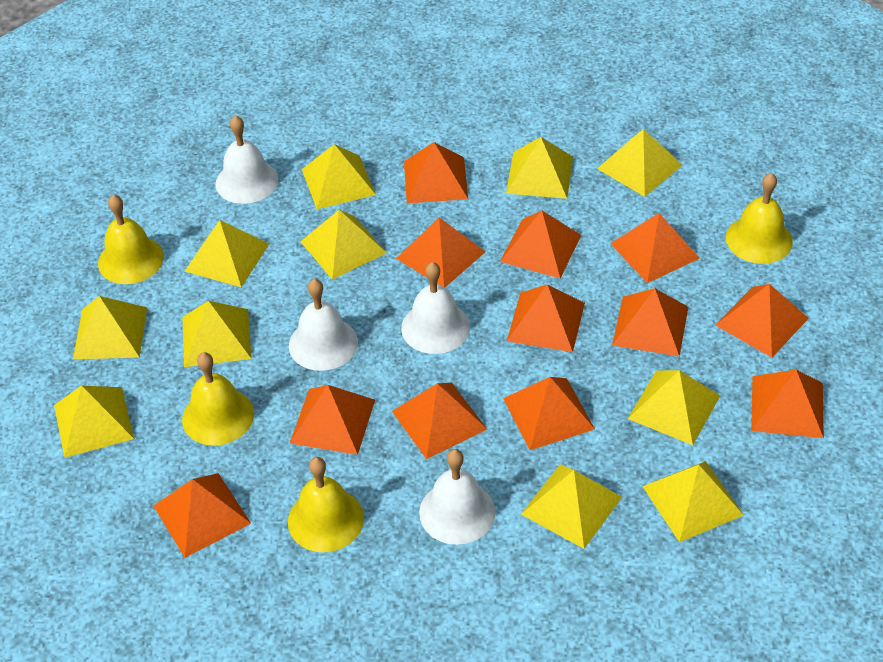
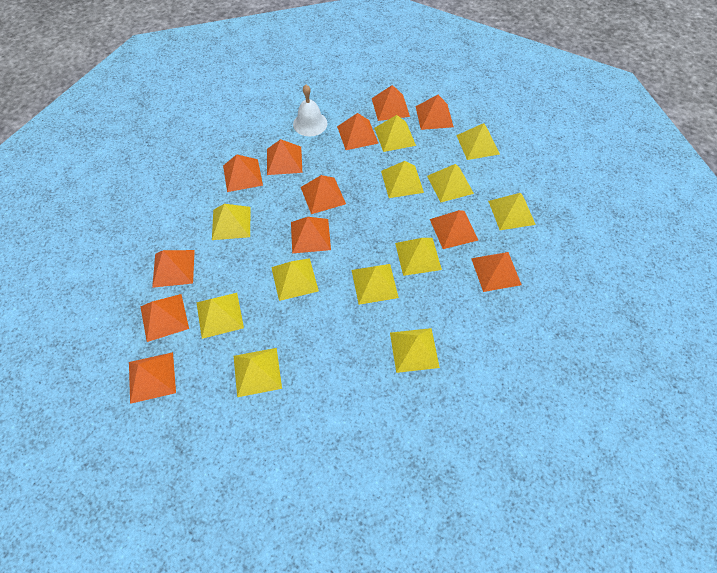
white bell: 4 -> 1
yellow bell: 4 -> 0
yellow pyramid: 11 -> 12

